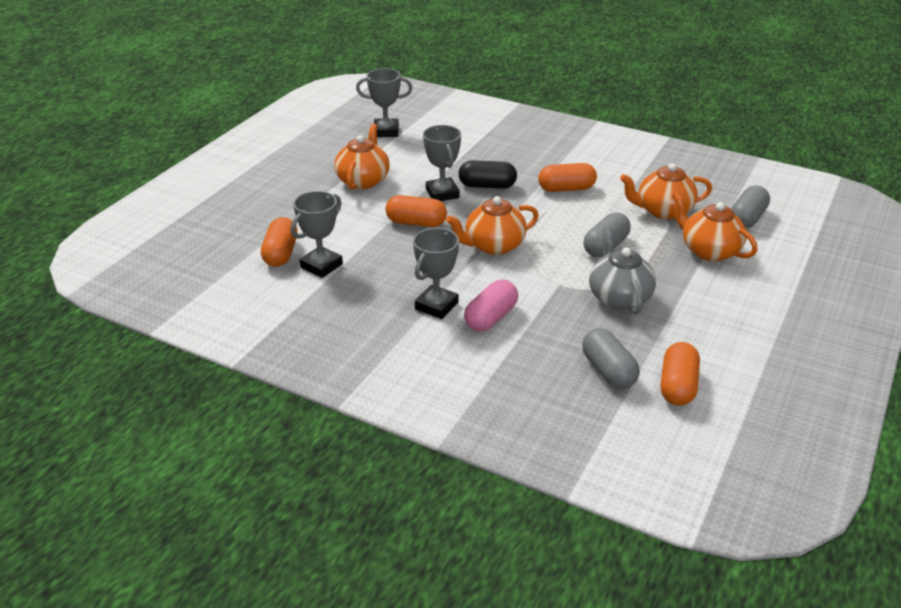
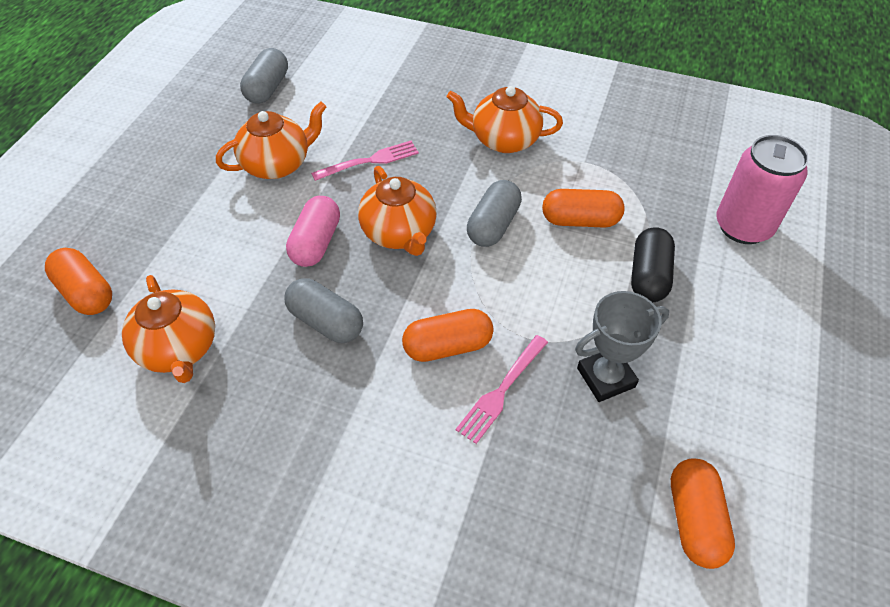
grey teapot: 1 -> 0
grey trophy: 4 -> 1
pink can: 0 -> 1
pink fork: 0 -> 2

